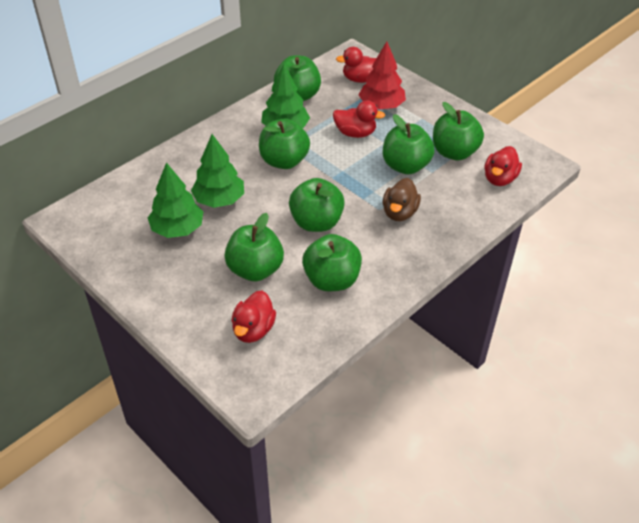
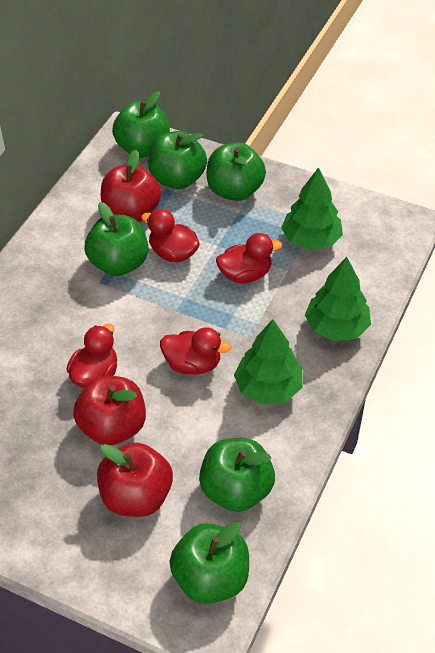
brown duck: 1 -> 0
green apple: 7 -> 6
red apple: 0 -> 3
red tree: 1 -> 0

